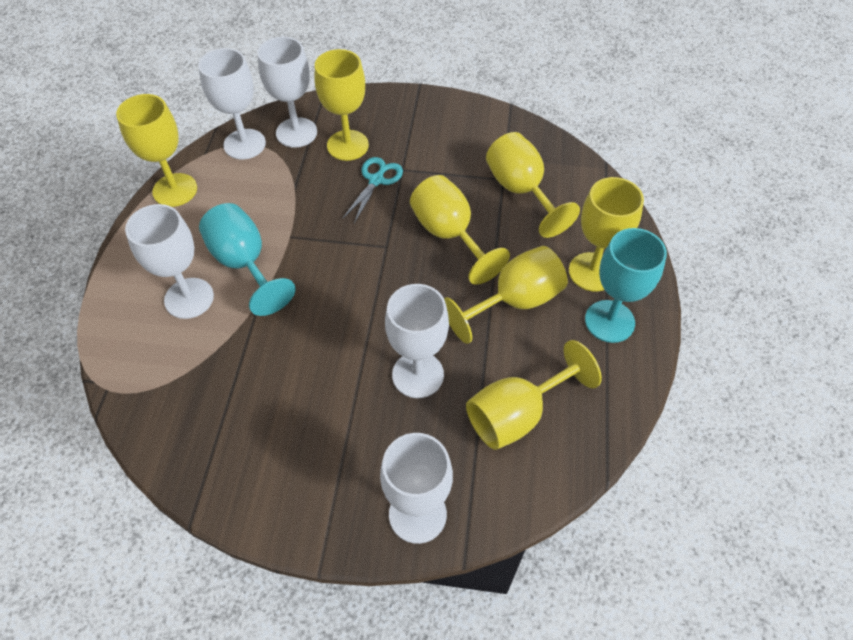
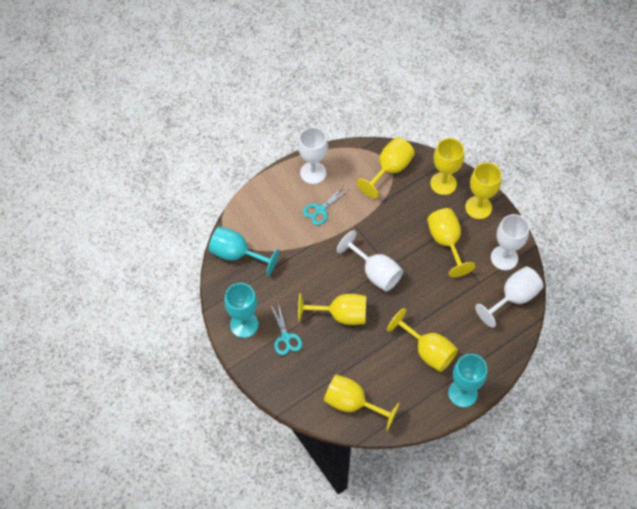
turquoise goblet: 2 -> 3
turquoise scissors: 1 -> 2
white goblet: 5 -> 4

